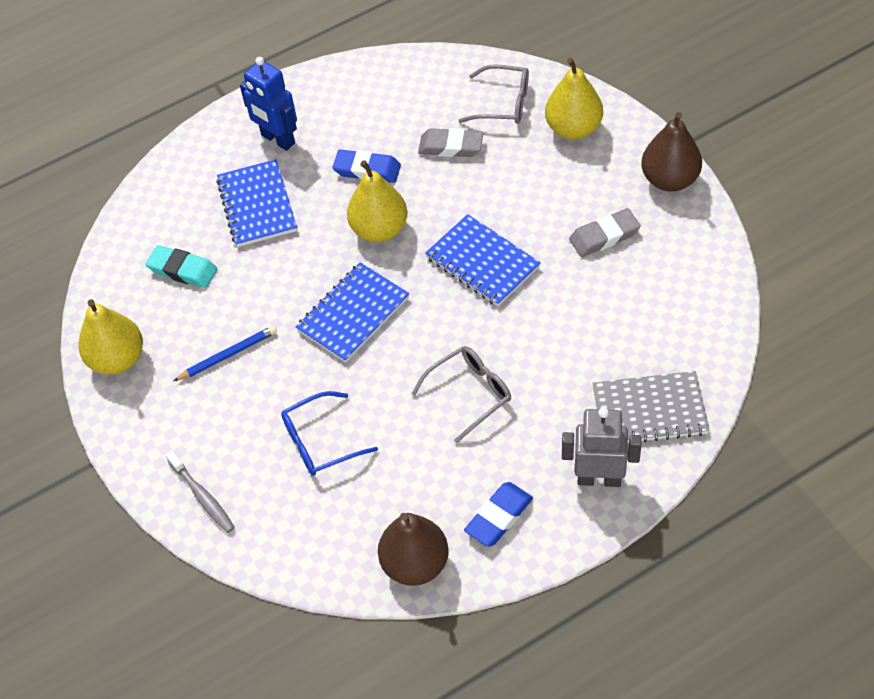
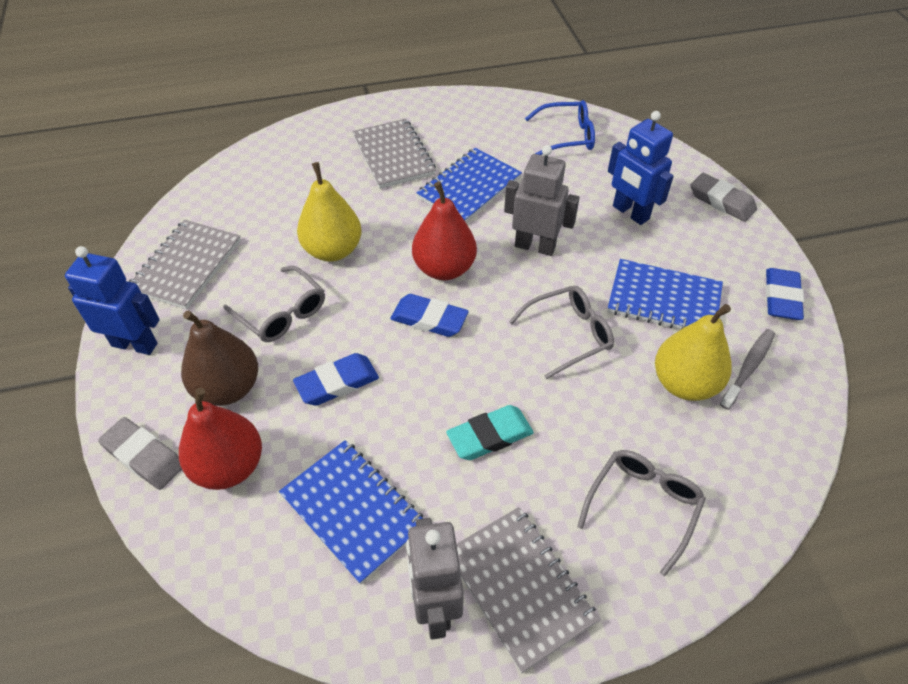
blue eraser: 2 -> 3
blue pencil: 1 -> 0
blue robot: 1 -> 2
brown pear: 2 -> 1
grey glasses: 2 -> 3
grey notebook: 1 -> 3
grey robot: 1 -> 2
red pear: 0 -> 2
yellow pear: 3 -> 2

